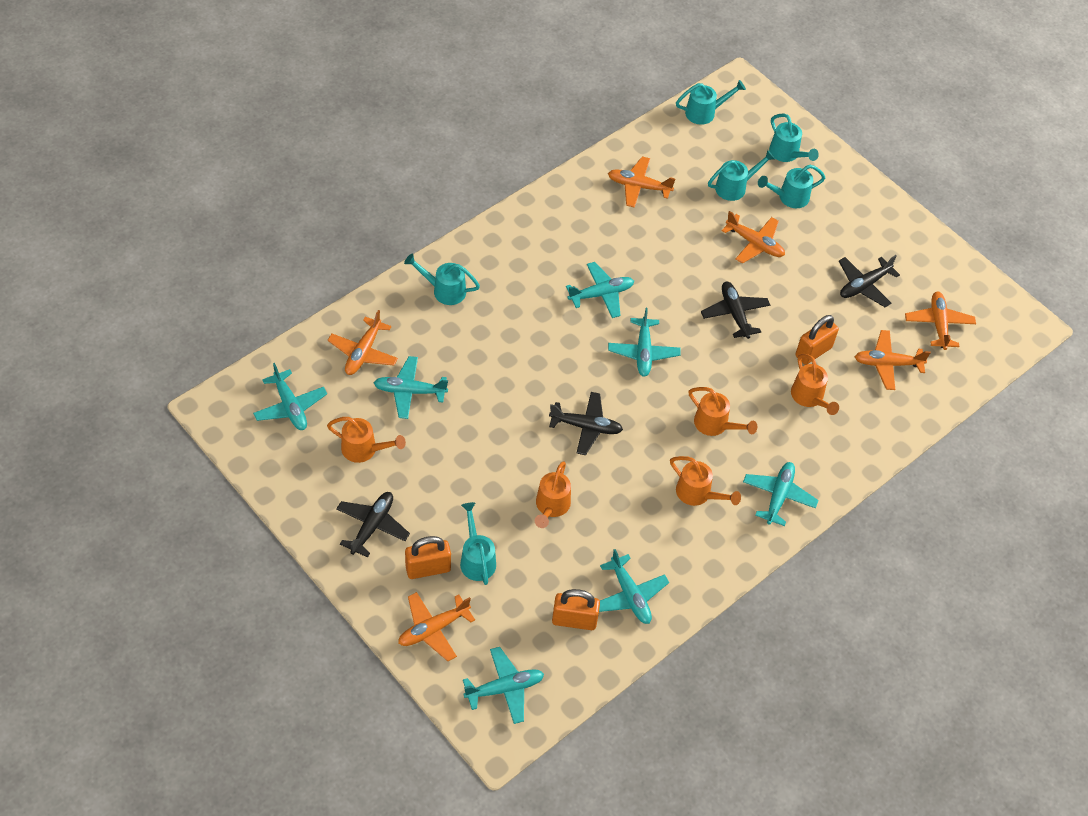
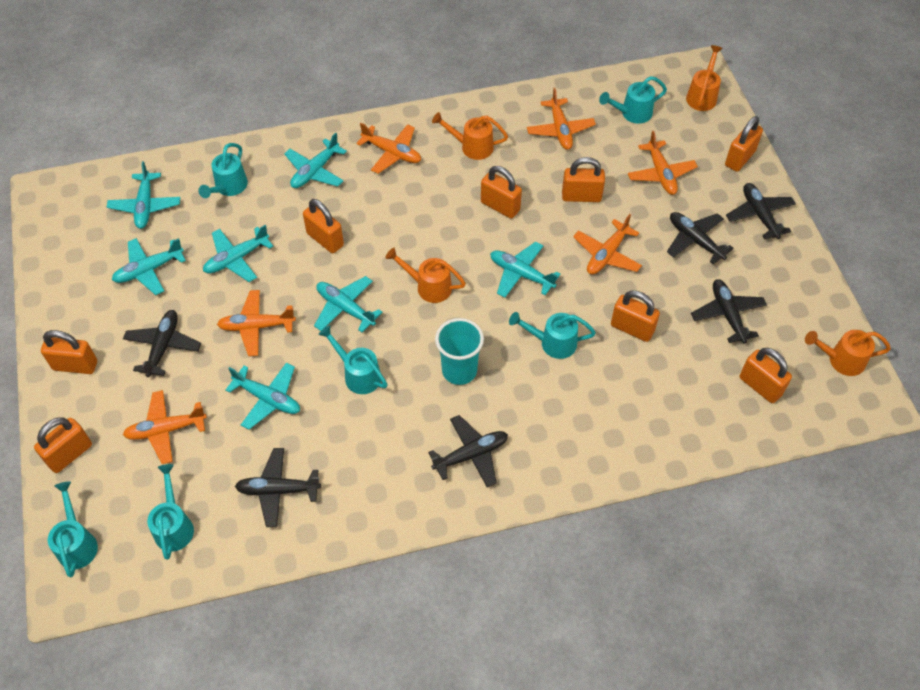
black plane: 4 -> 6
orange padlock: 3 -> 8
orange watering can: 5 -> 4
turquoise cup: 0 -> 1

